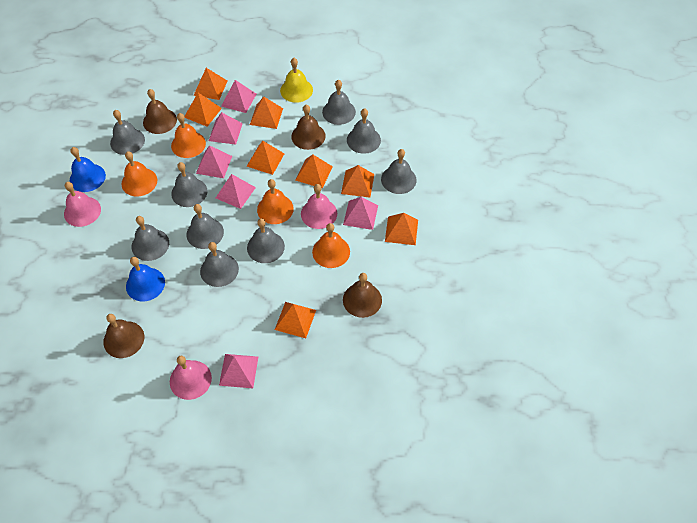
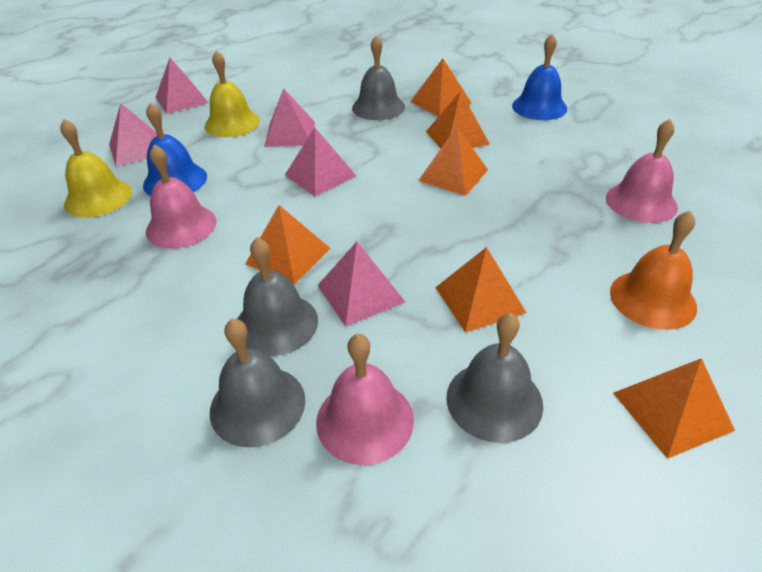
brown bell: 4 -> 0
grey bell: 9 -> 4
orange bell: 4 -> 1
orange pyramid: 8 -> 6
pink pyramid: 6 -> 5
yellow bell: 1 -> 2

